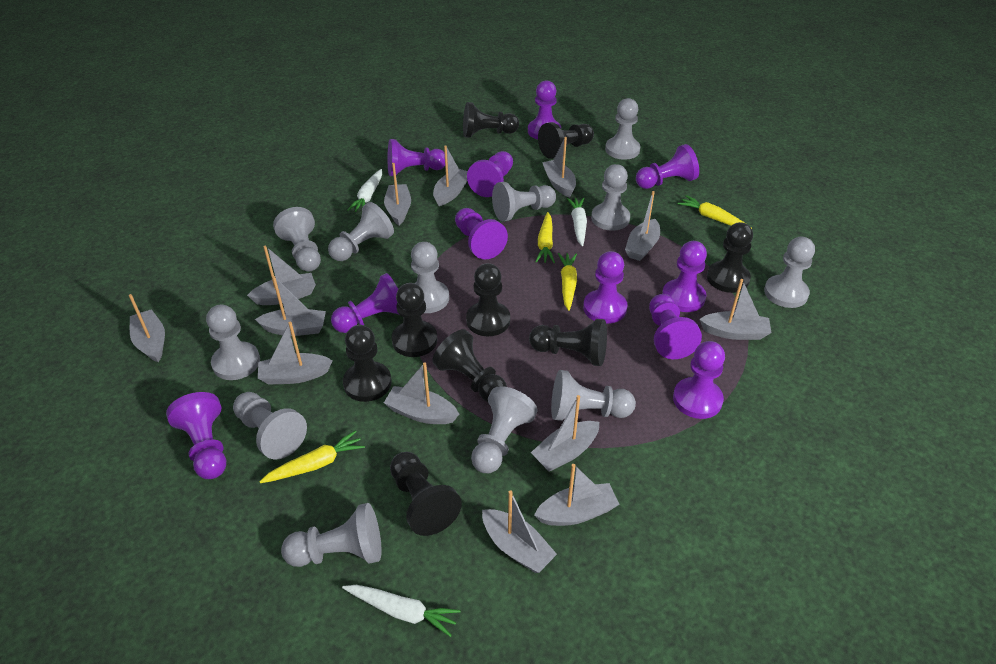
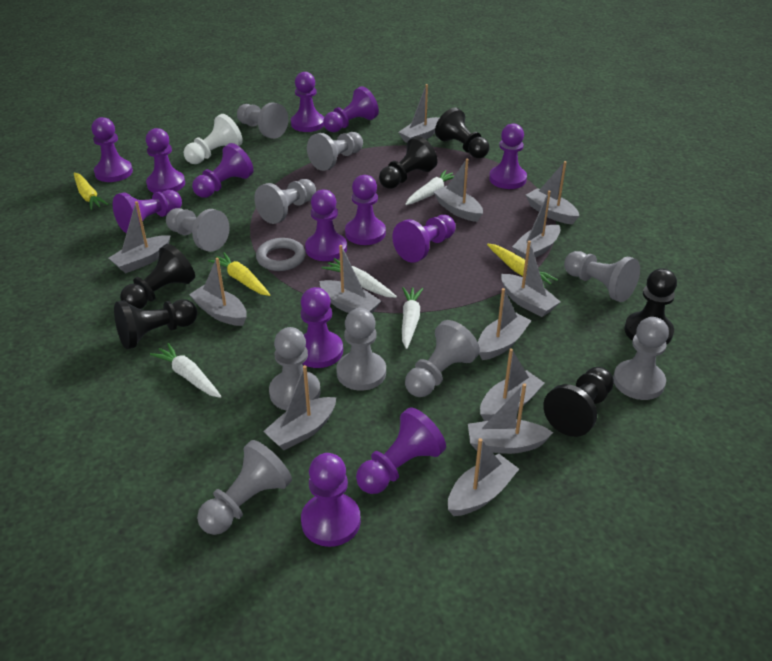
black pawn: 9 -> 6
grey pawn: 12 -> 10
grey ring: 0 -> 1
purple pawn: 11 -> 13
white carrot: 3 -> 4
white pawn: 0 -> 1
yellow carrot: 4 -> 3

